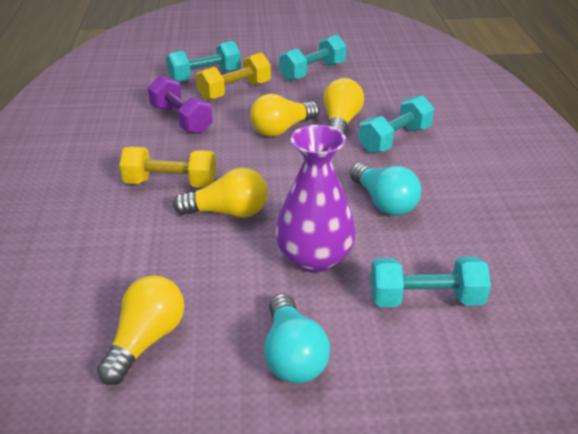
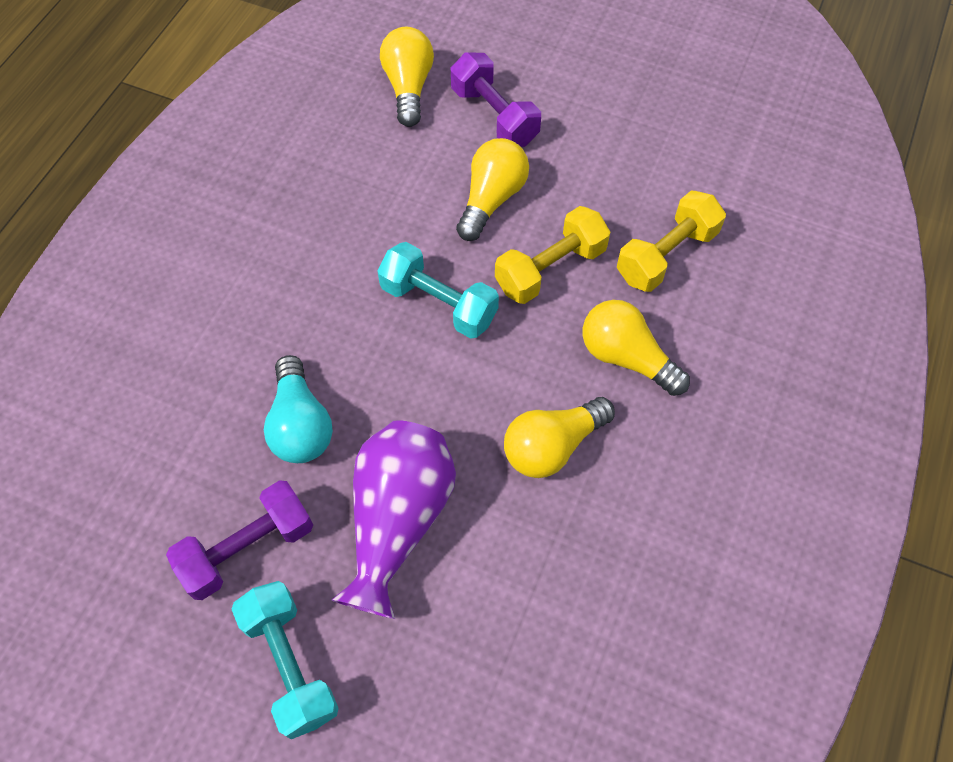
purple dumbbell: 1 -> 2
turquoise dumbbell: 4 -> 2
turquoise light bulb: 2 -> 1

